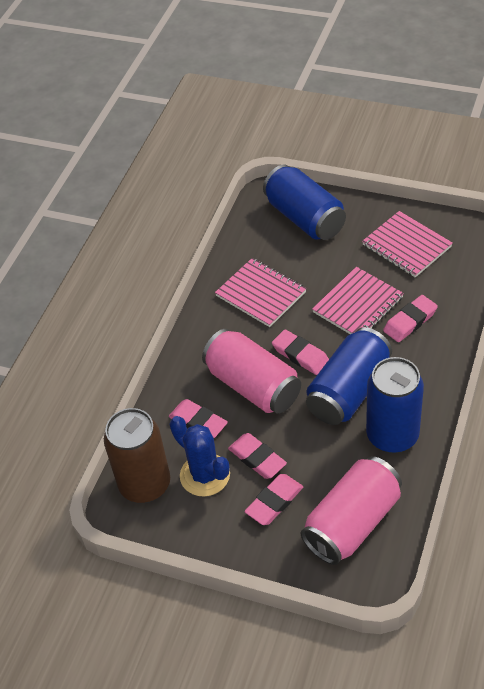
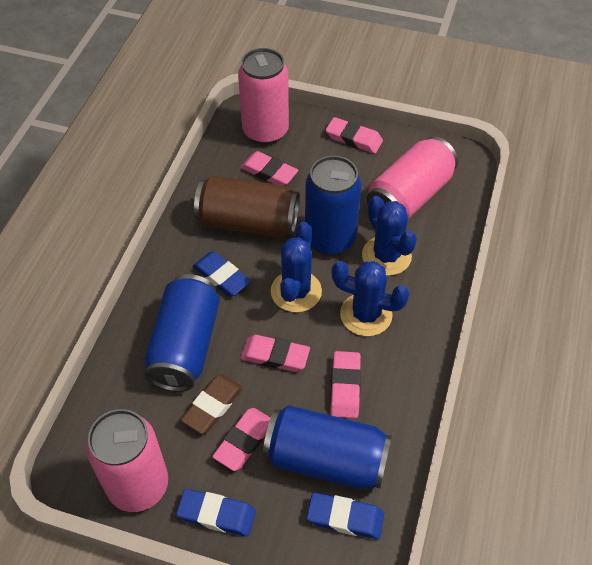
blue cactus: 1 -> 3
blue eraser: 0 -> 3
brown eraser: 0 -> 1
pink can: 2 -> 3
pink notebook: 3 -> 0

